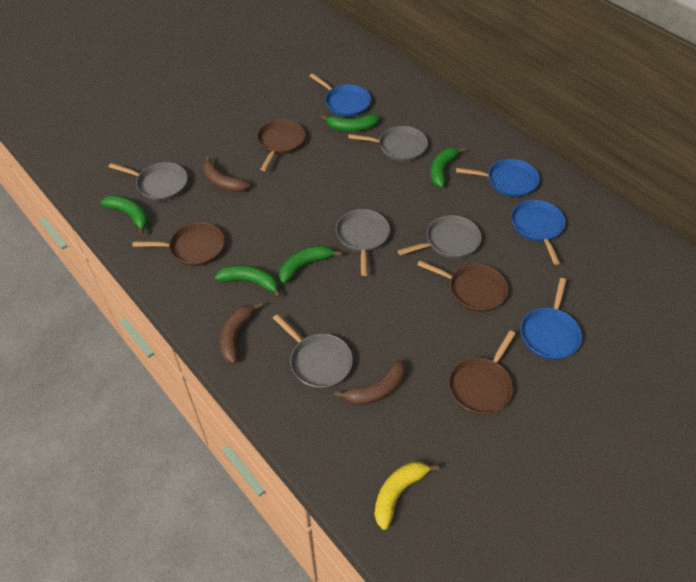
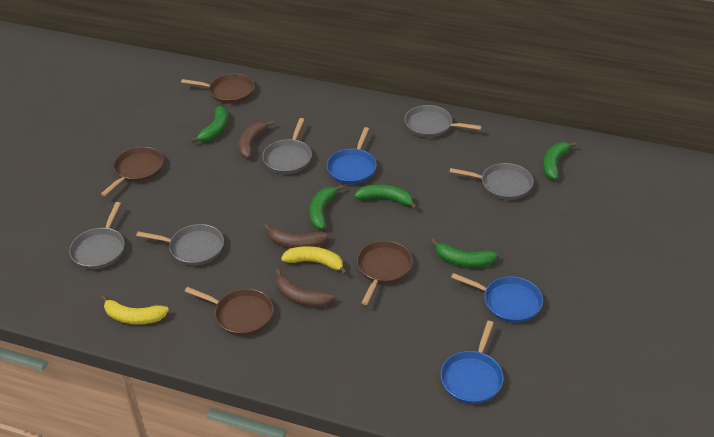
blue pan: 4 -> 3
yellow banana: 1 -> 2

